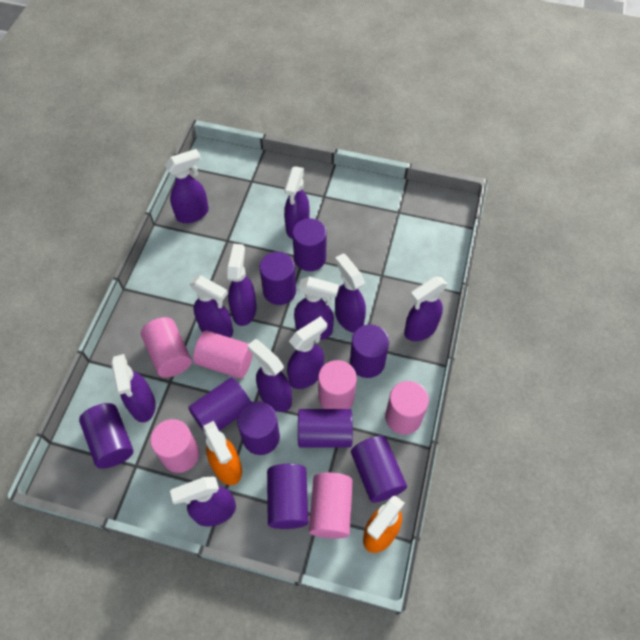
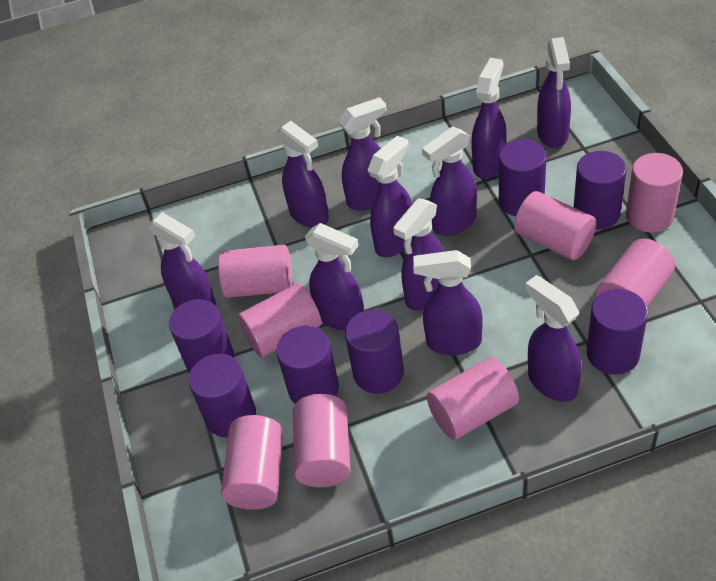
orange spray bottle: 2 -> 0
pink cylinder: 6 -> 8
purple cylinder: 9 -> 7

